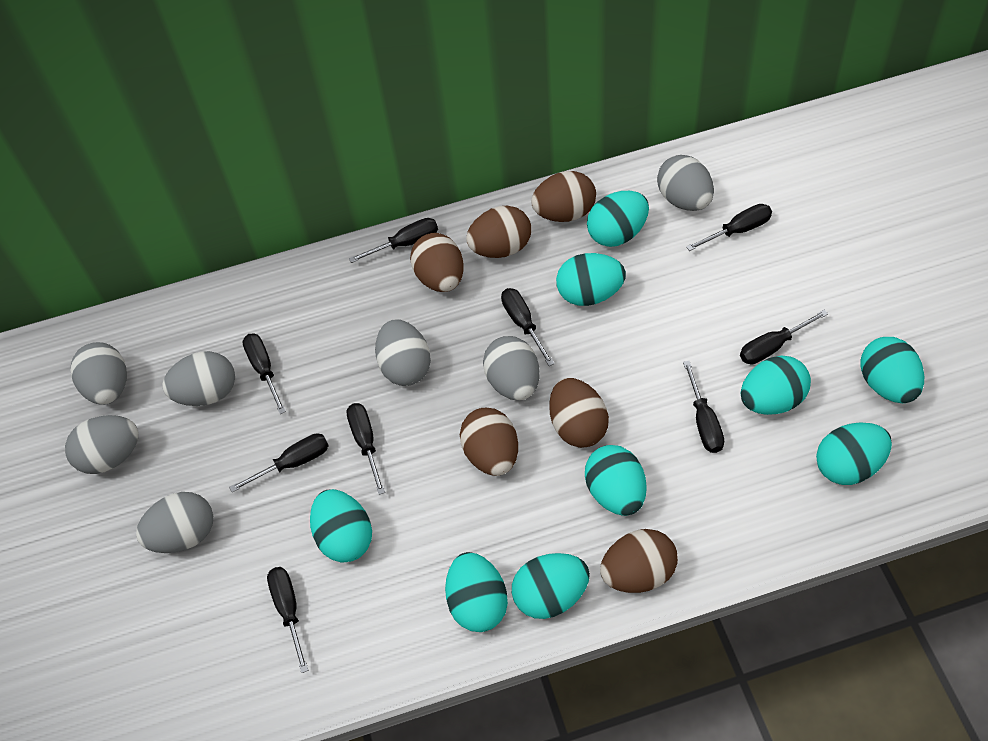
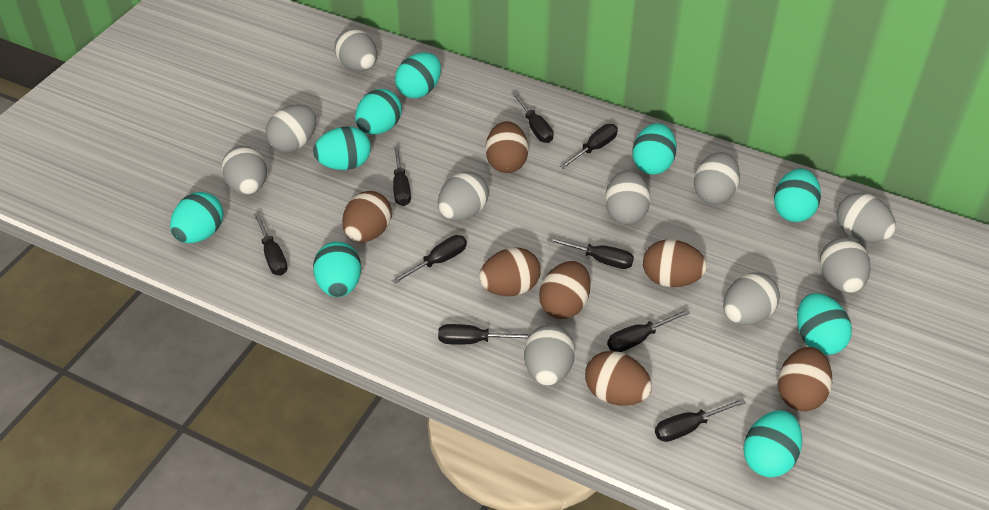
brown egg: 6 -> 7
grey egg: 7 -> 10

